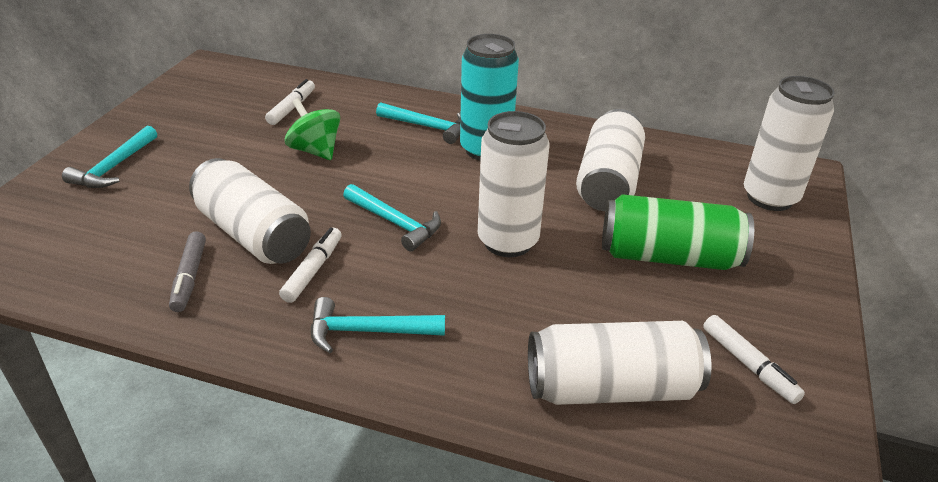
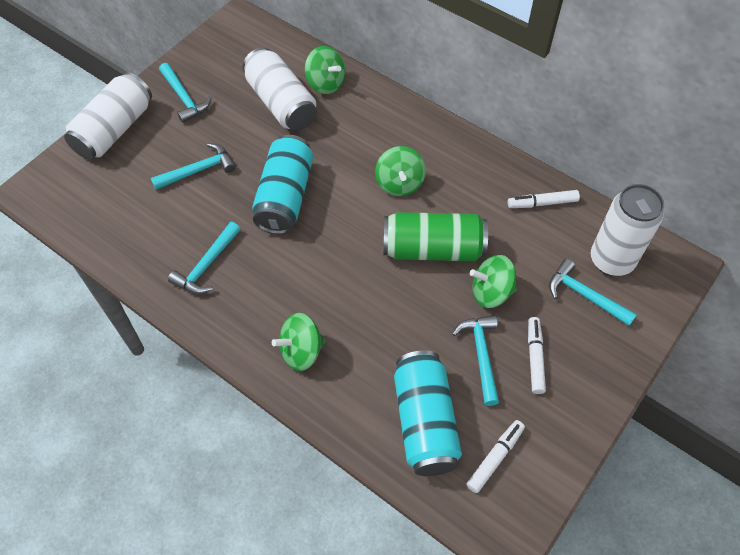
green spinning top: 1 -> 4
grey marker: 1 -> 0
turquoise can: 1 -> 2
turquoise hammer: 4 -> 5
white can: 5 -> 3

